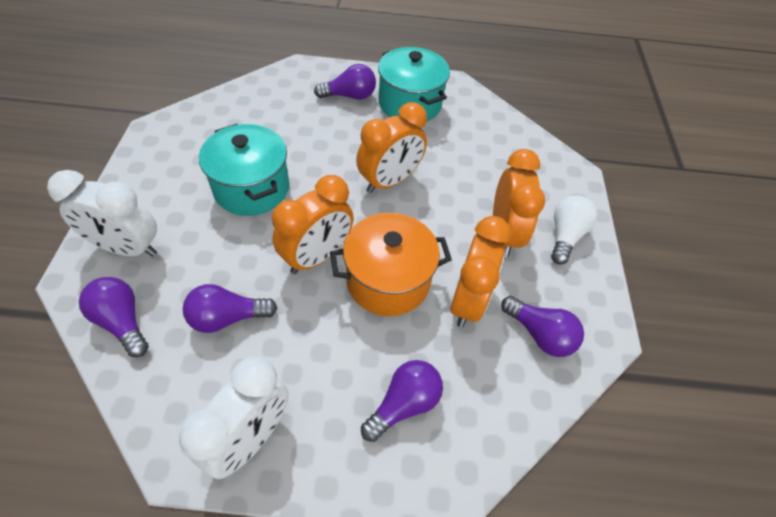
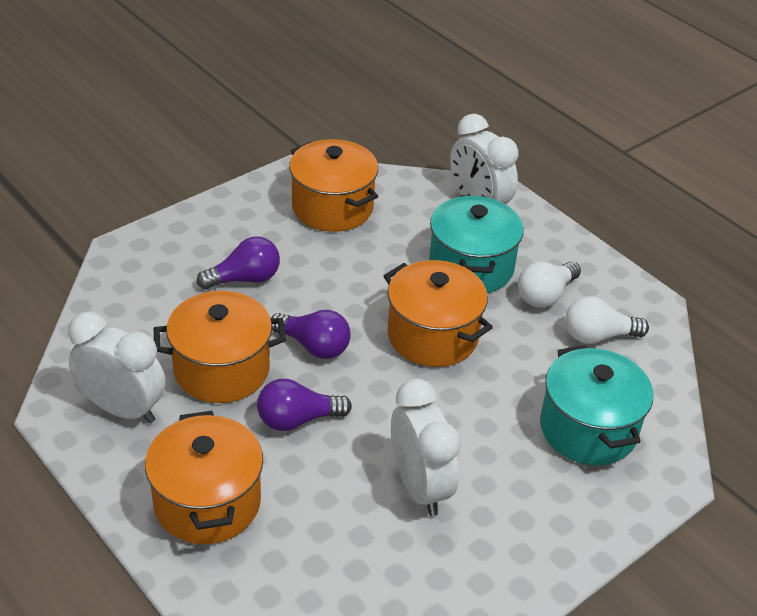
orange clock: 4 -> 0
orange pot: 1 -> 4
purple light bulb: 5 -> 3
white clock: 2 -> 3
white light bulb: 1 -> 2

